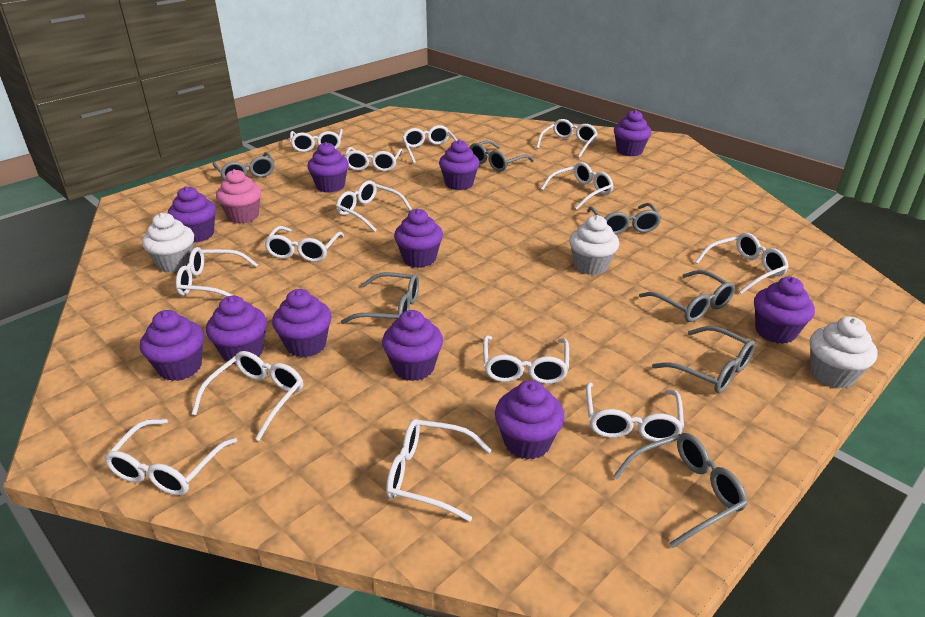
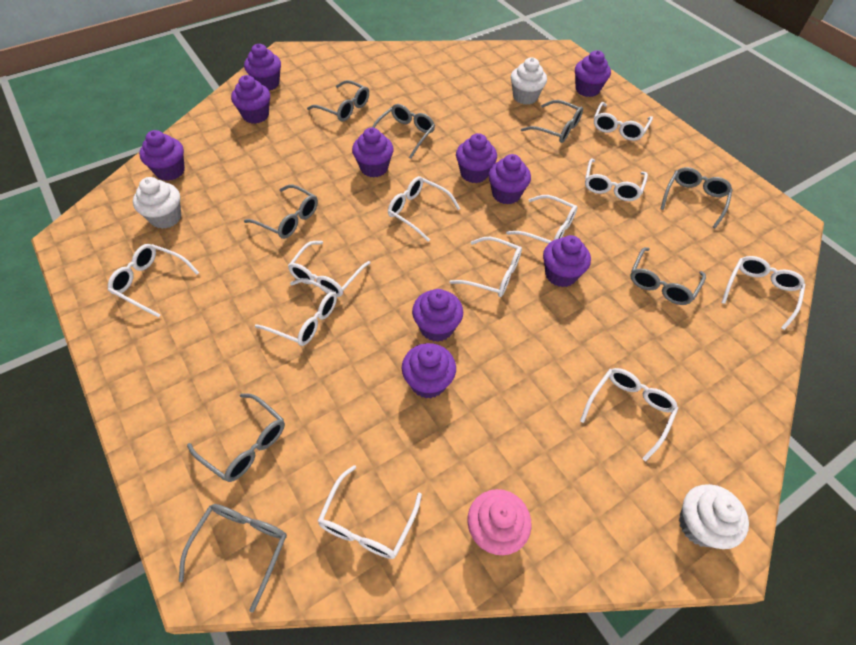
grey glasses: 7 -> 8
purple cupcake: 11 -> 10
white glasses: 14 -> 11

